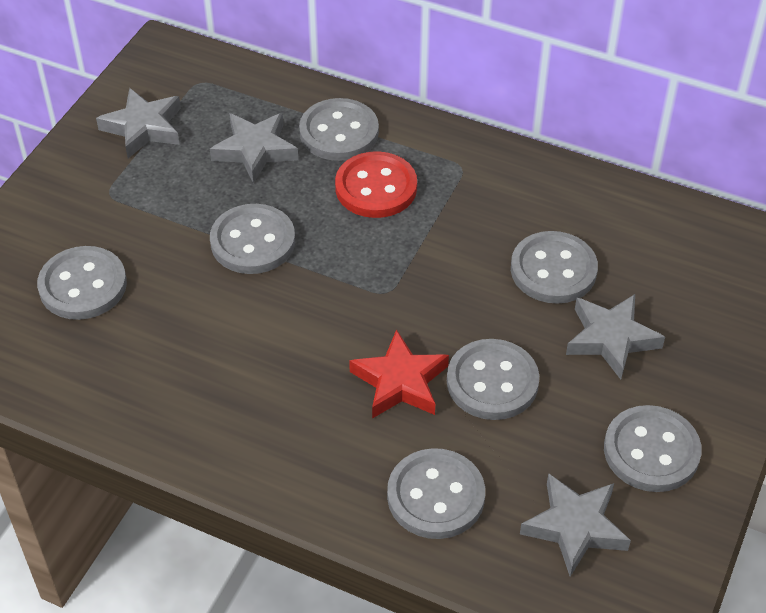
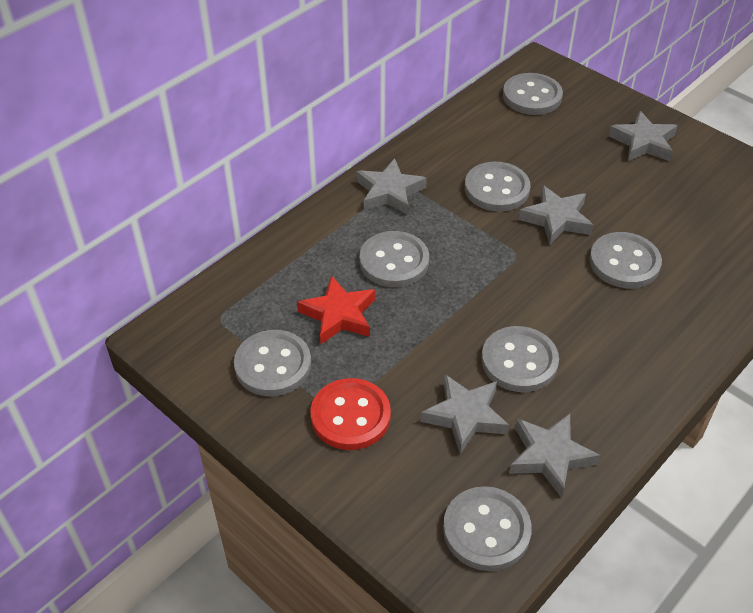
grey star: 4 -> 5

